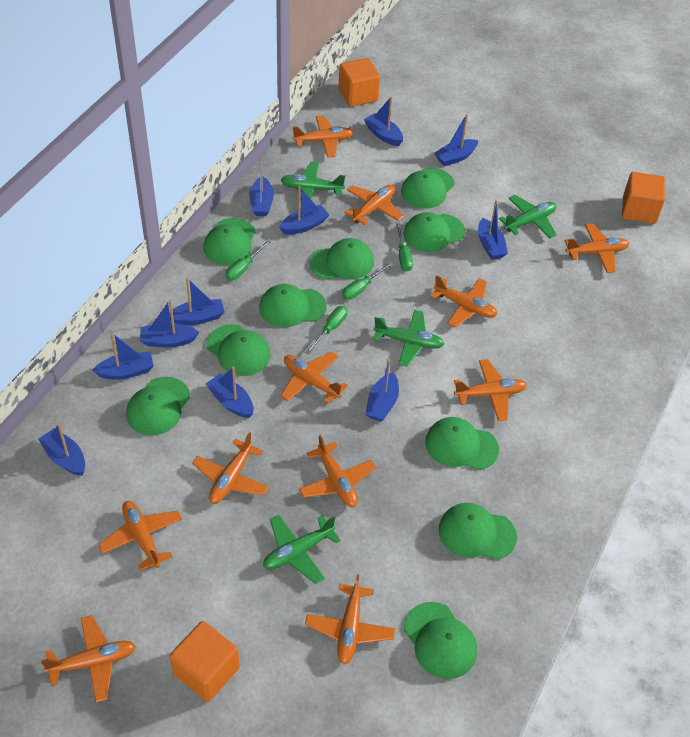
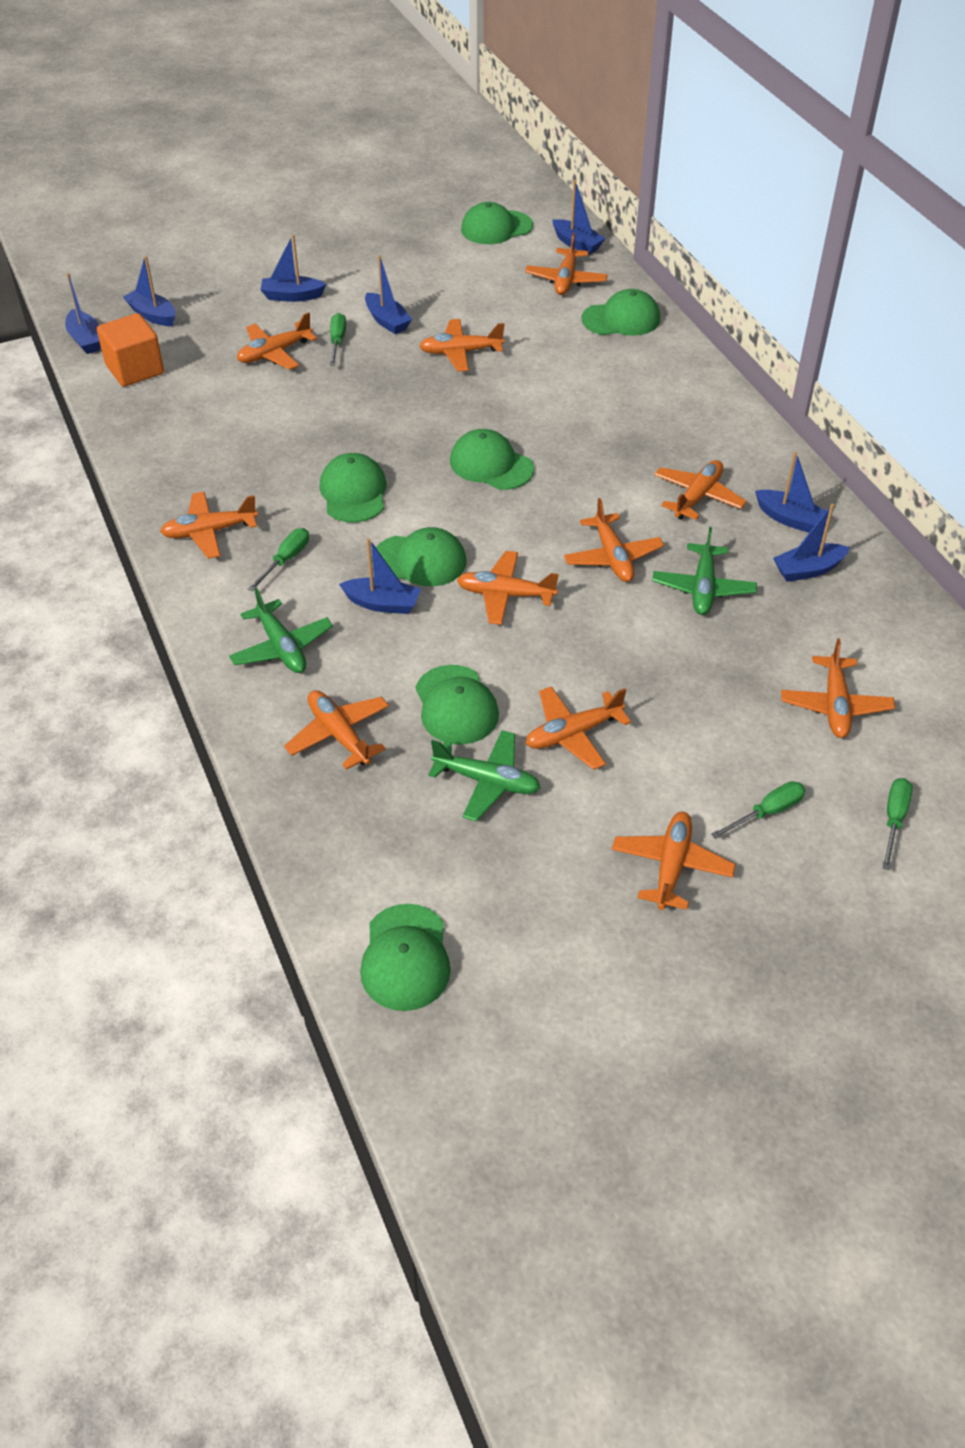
blue boat: 11 -> 8
green cap: 10 -> 7
green plane: 4 -> 3
orange cube: 3 -> 1

